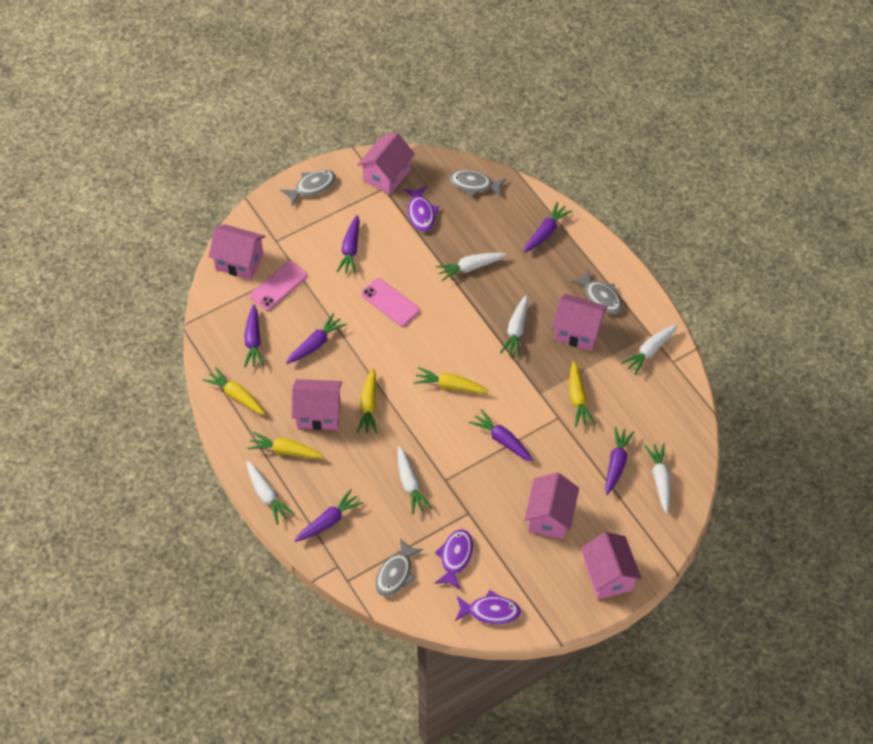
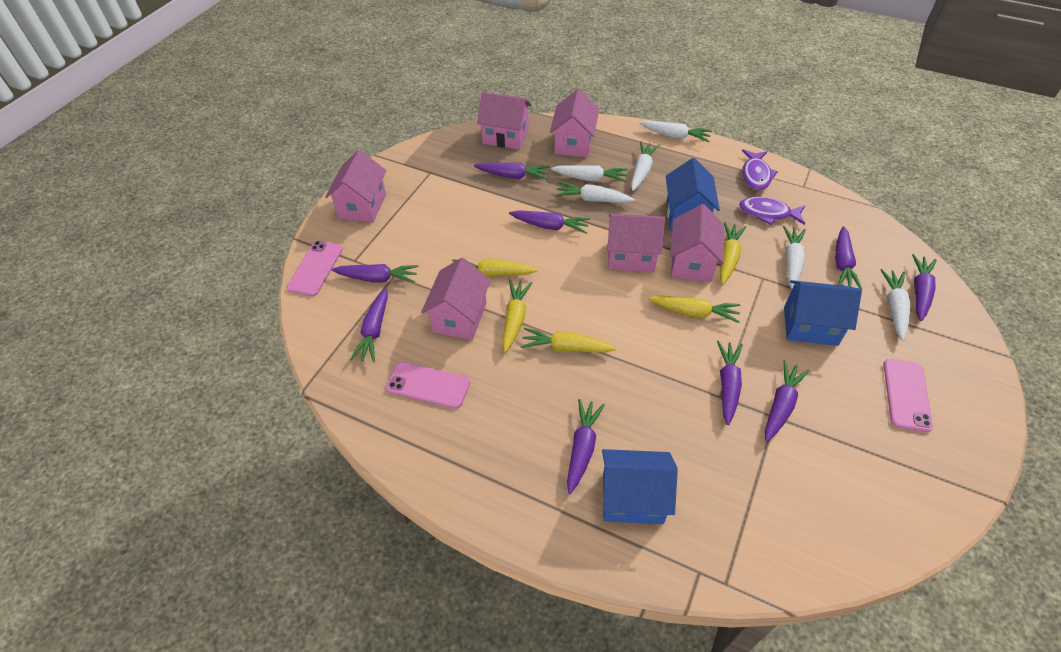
blue house: 0 -> 3
grey fish: 4 -> 0
pink phone: 2 -> 3
purple carrot: 7 -> 9
purple fish: 3 -> 2

